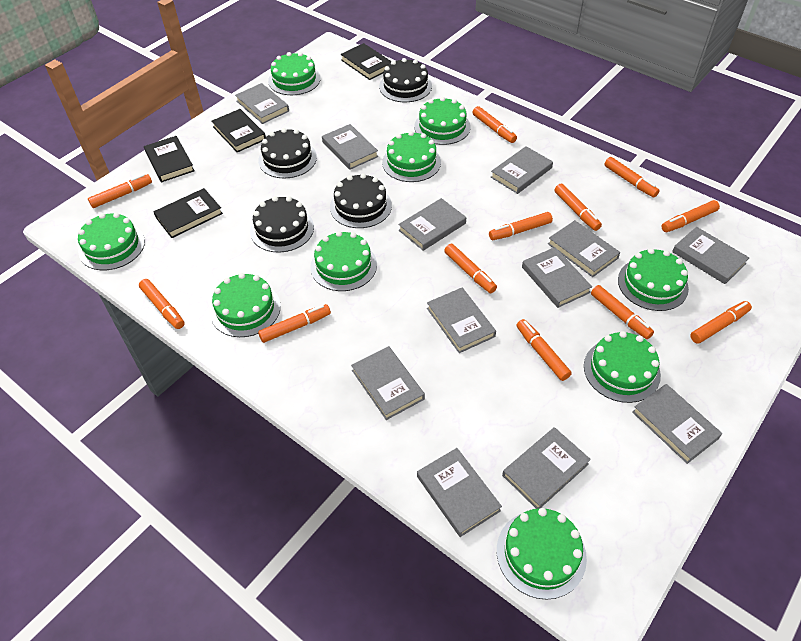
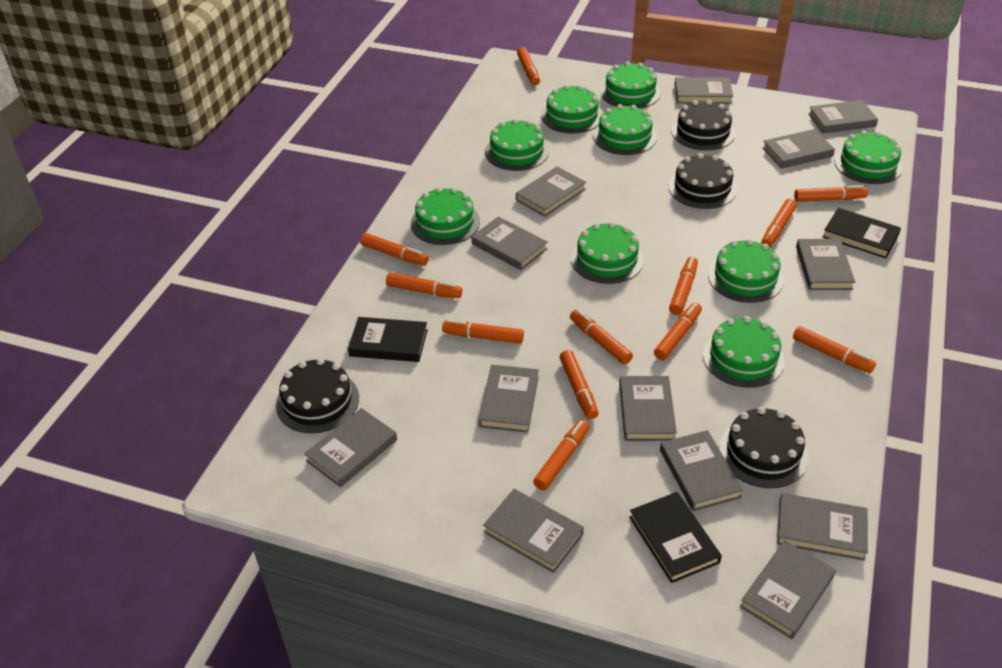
black book: 4 -> 3
grey book: 12 -> 13

